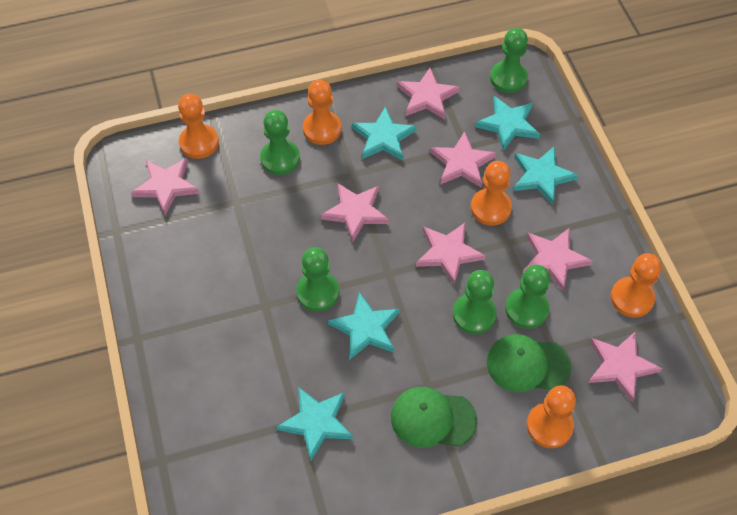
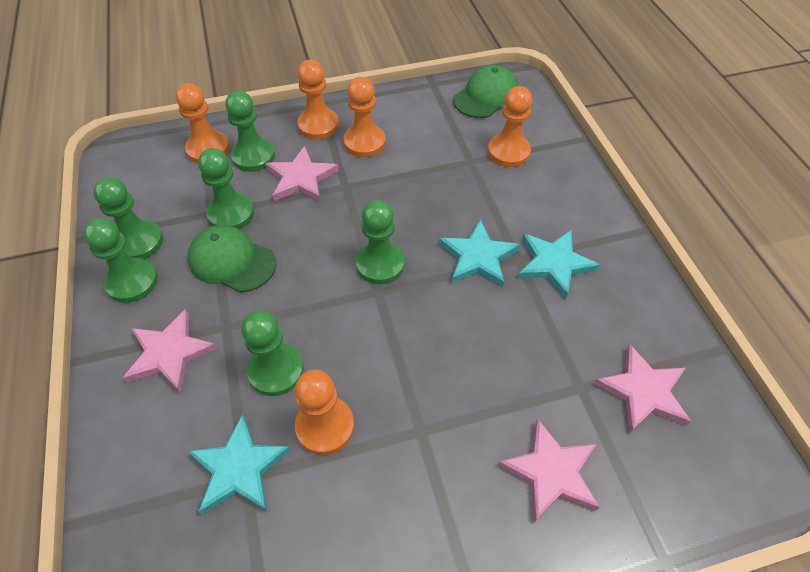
green pawn: 5 -> 6
pink star: 7 -> 4
turquoise star: 5 -> 3

